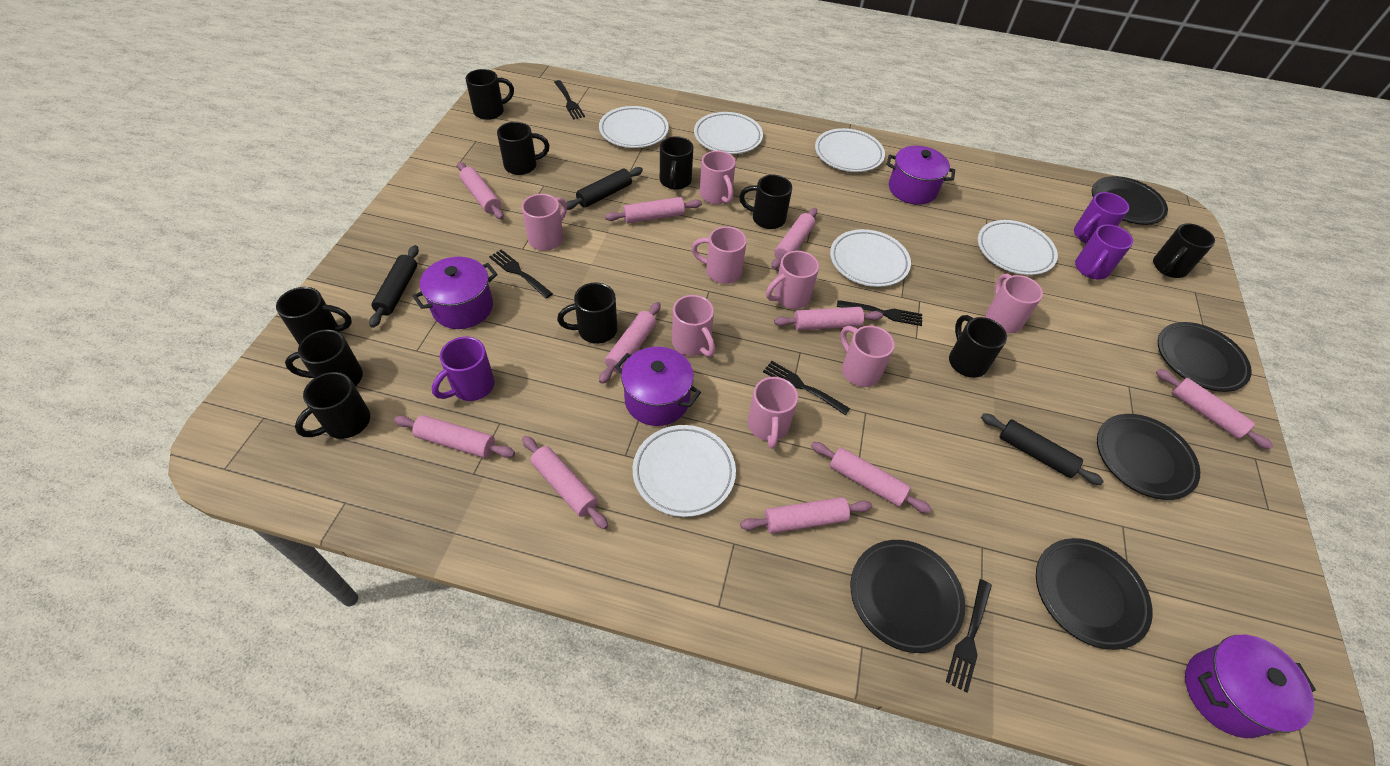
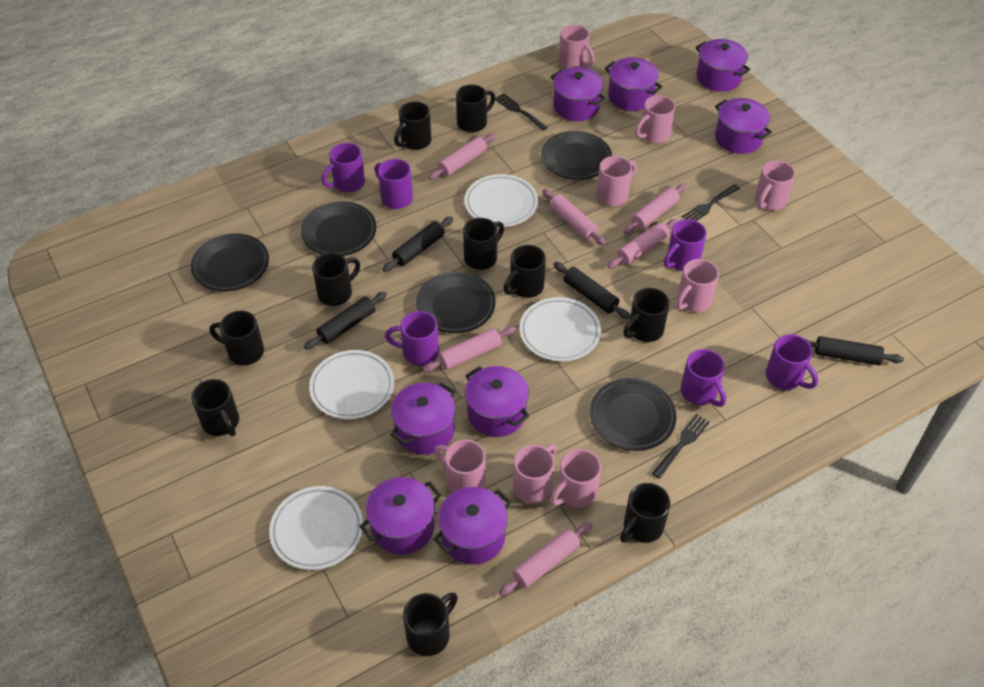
black fork: 5 -> 3
black rolling pin: 3 -> 4
pink rolling pin: 10 -> 6
purple mug: 3 -> 6
purple pot: 4 -> 8
white plate: 6 -> 4

